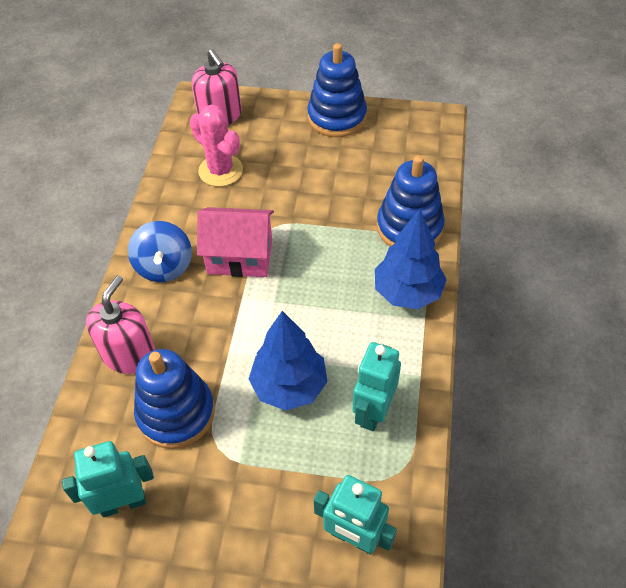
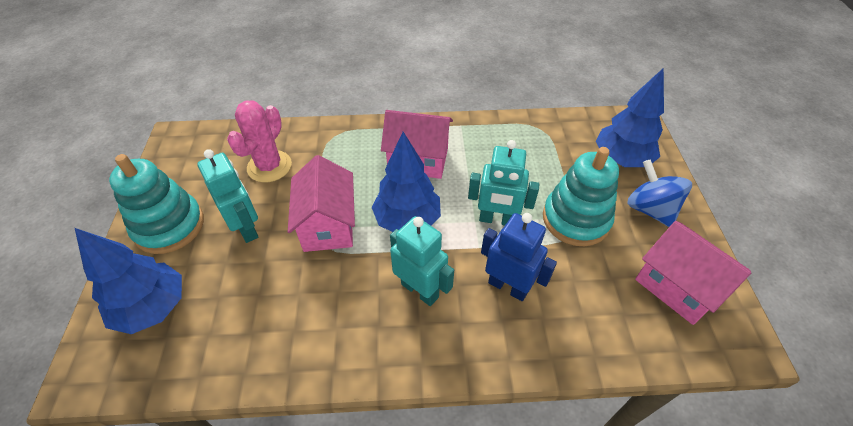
blue robot: 0 -> 1
blue stacking toy: 3 -> 0
blue tree: 2 -> 3
pink house: 1 -> 3
pink soap dispenser: 2 -> 0
turquoise stacking toy: 0 -> 2

